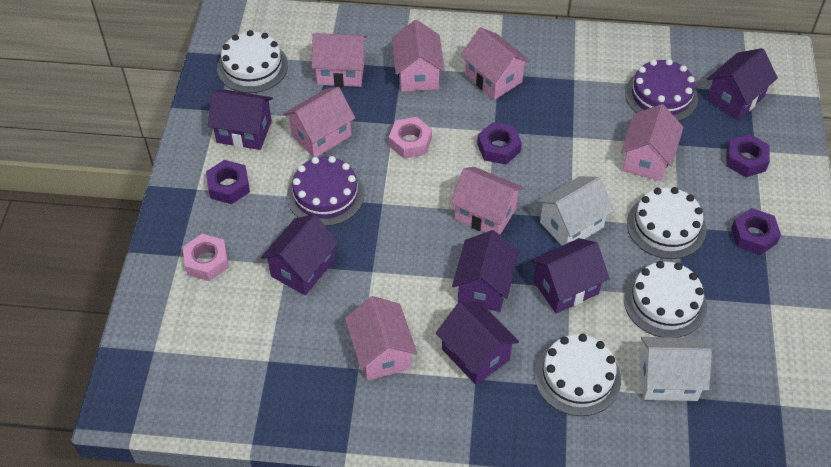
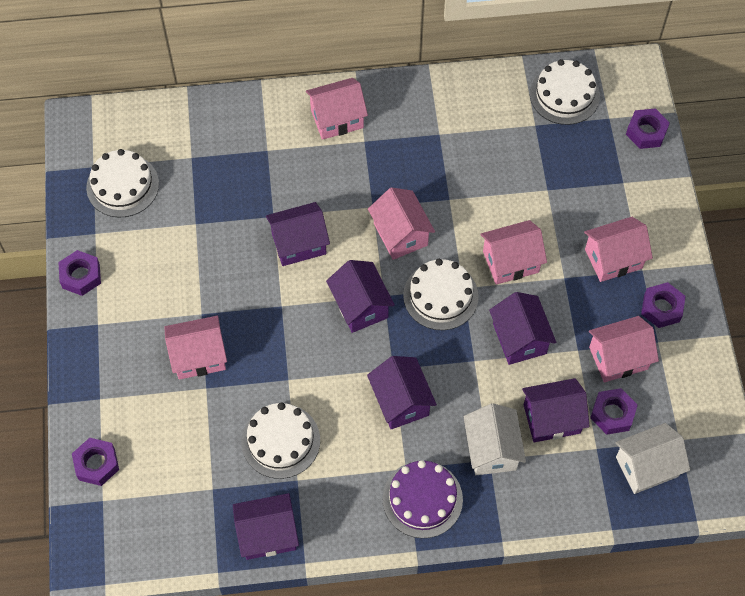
pink house: 7 -> 6
pink nut: 2 -> 0
purple cake: 2 -> 1
purple nut: 4 -> 5

